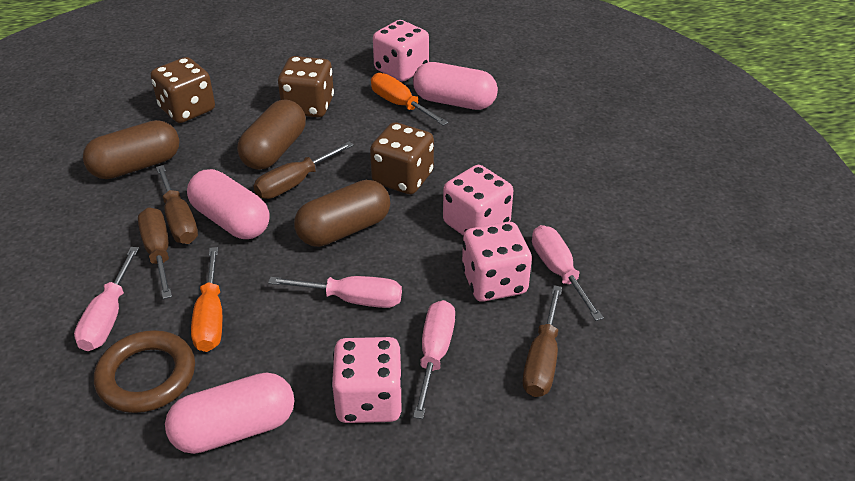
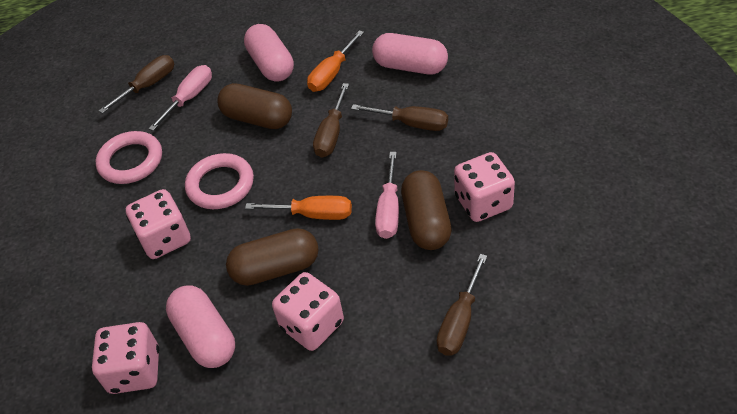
brown dice: 3 -> 0
brown ring: 1 -> 0
pink ring: 0 -> 2
pink screwdriver: 4 -> 2

